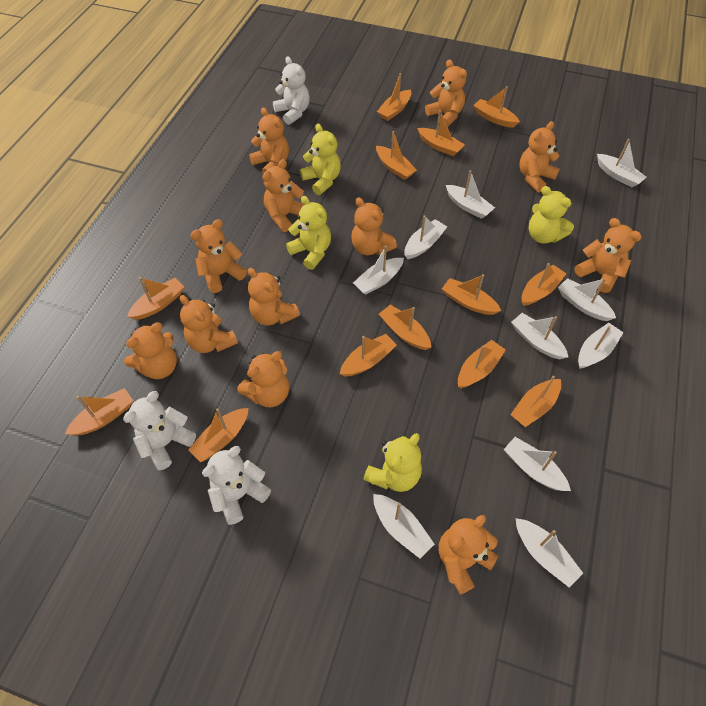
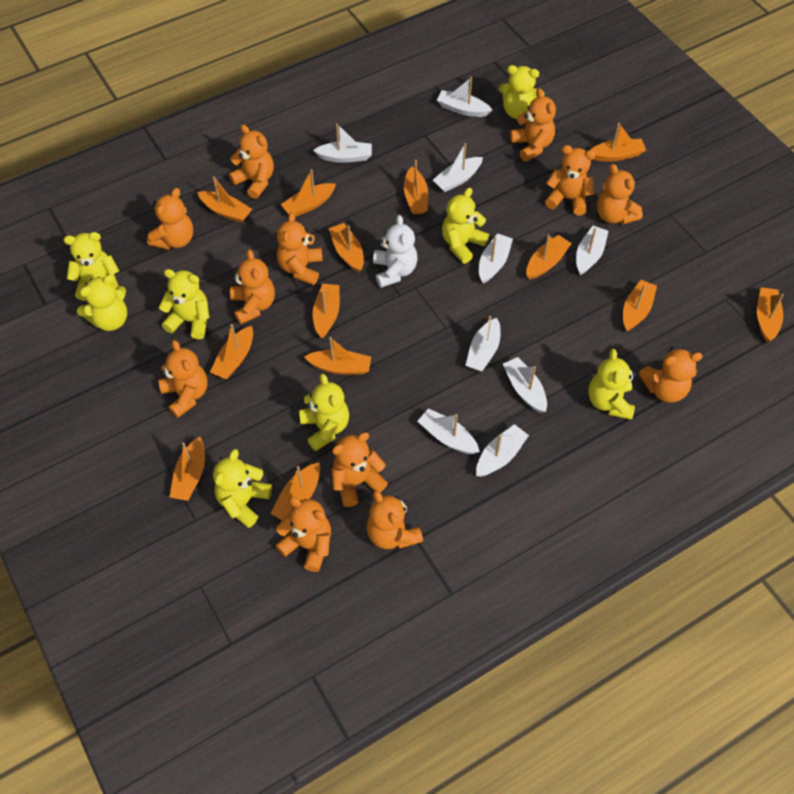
white boat: 10 -> 9
white teddy bear: 3 -> 1
yellow teddy bear: 4 -> 8

